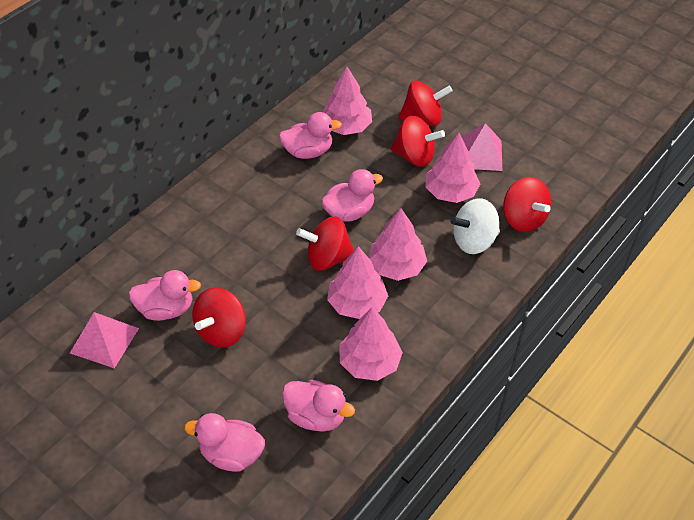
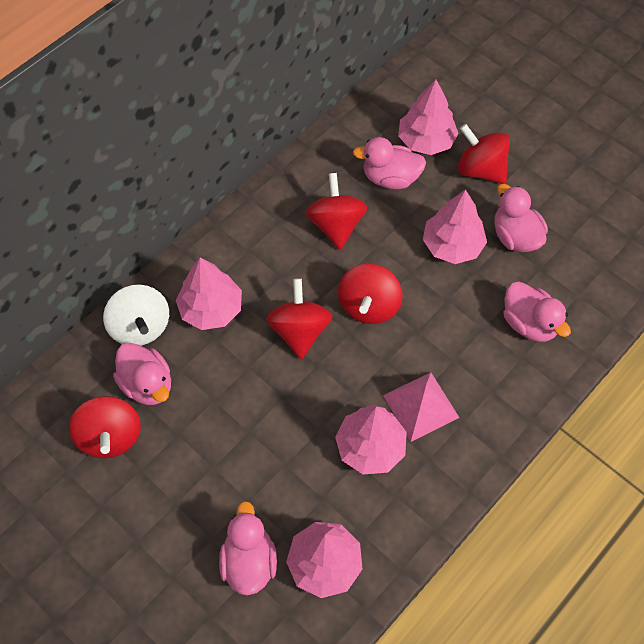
pink pyramid: 2 -> 1

